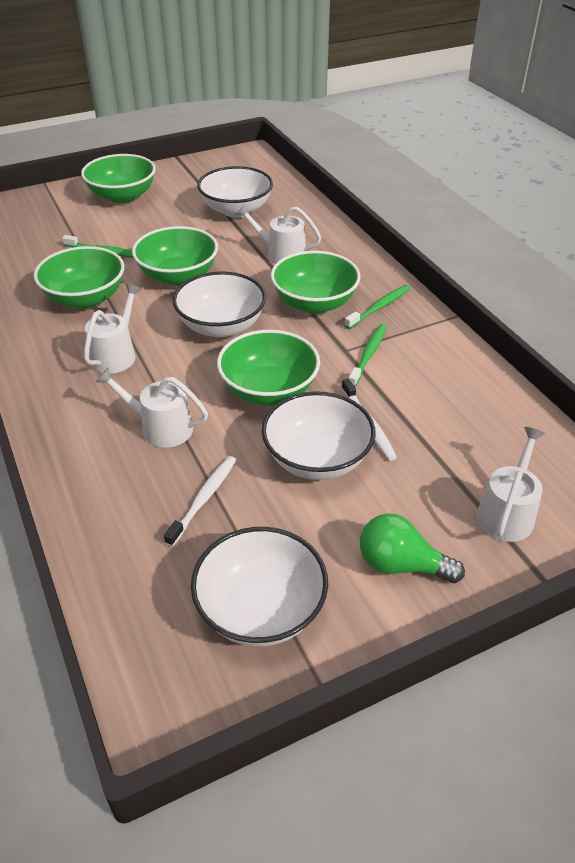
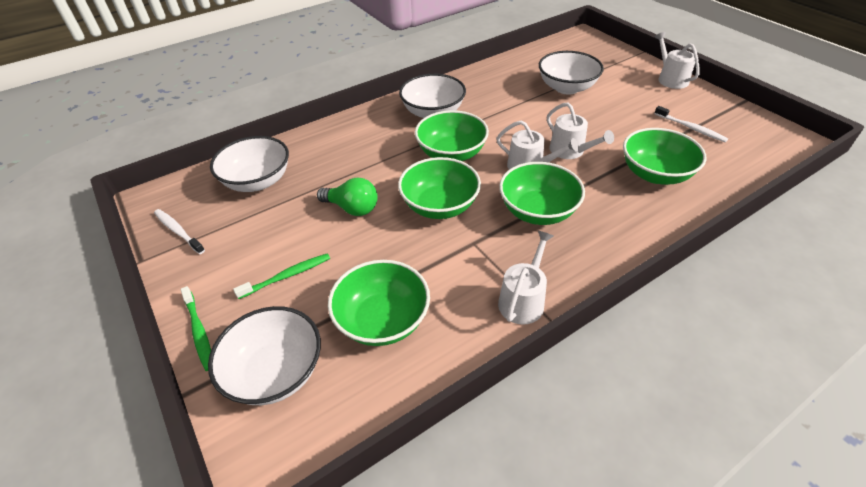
green toothbrush: 3 -> 2

